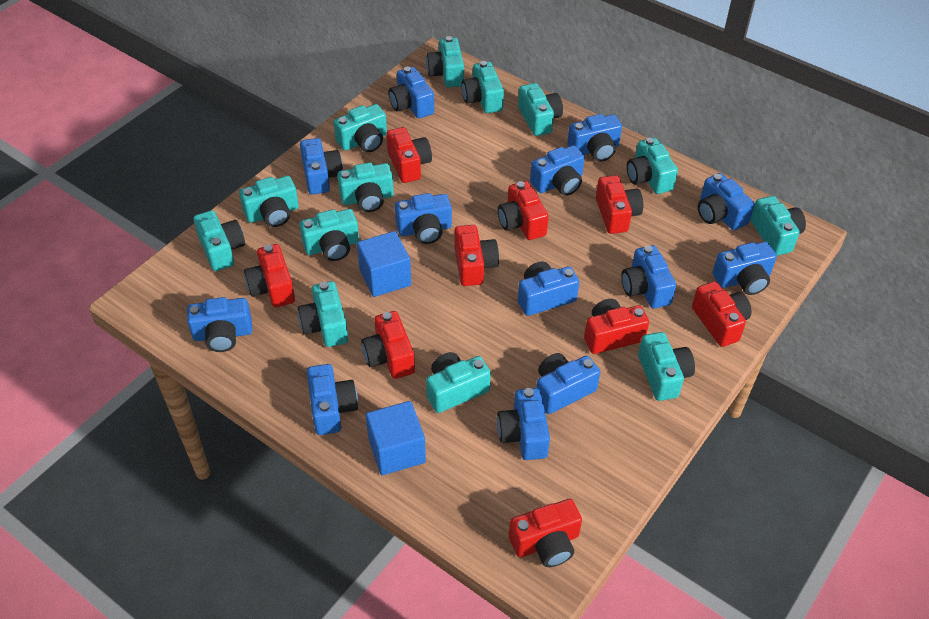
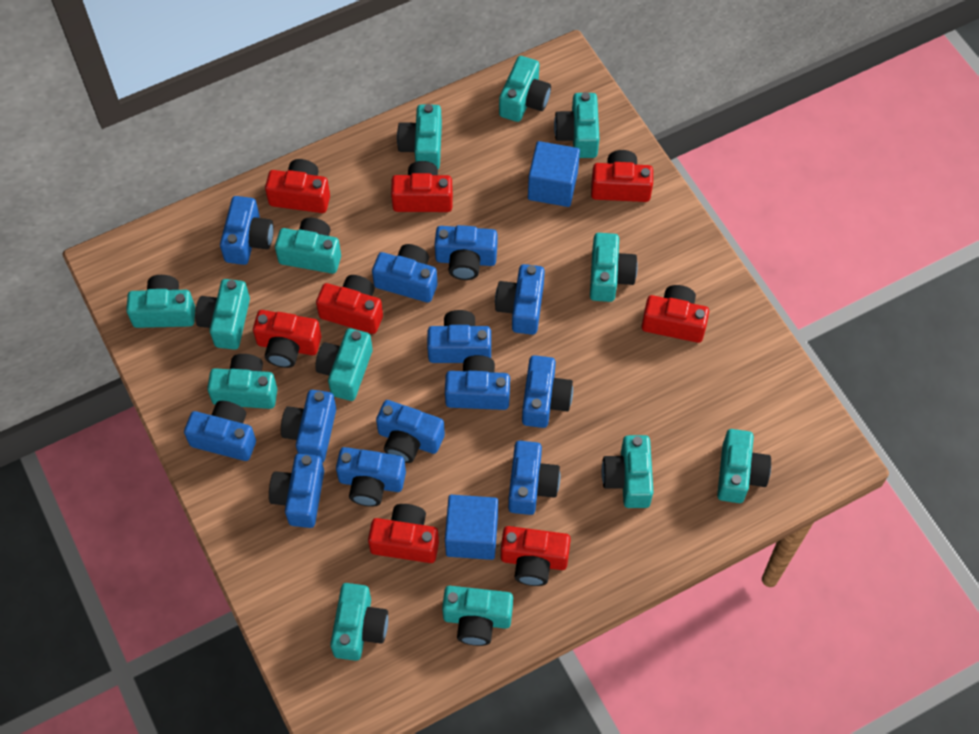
red camera: 9 -> 8

